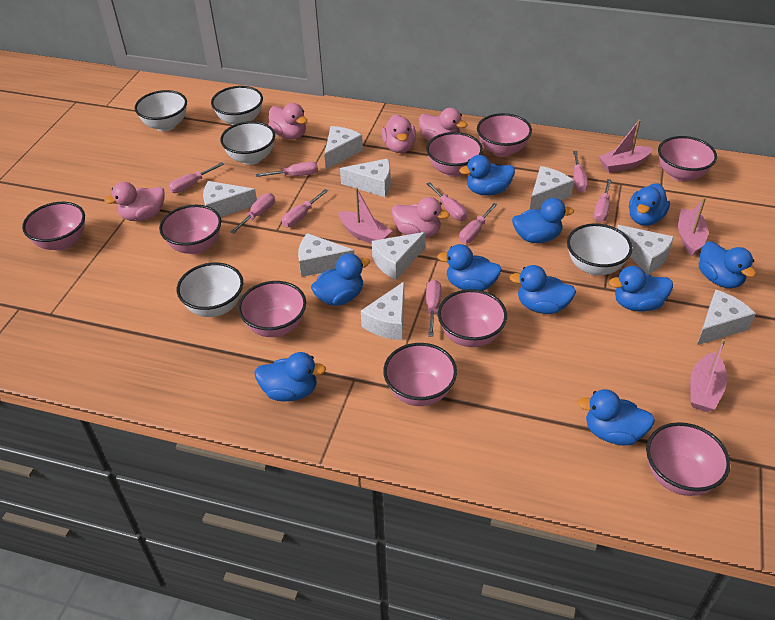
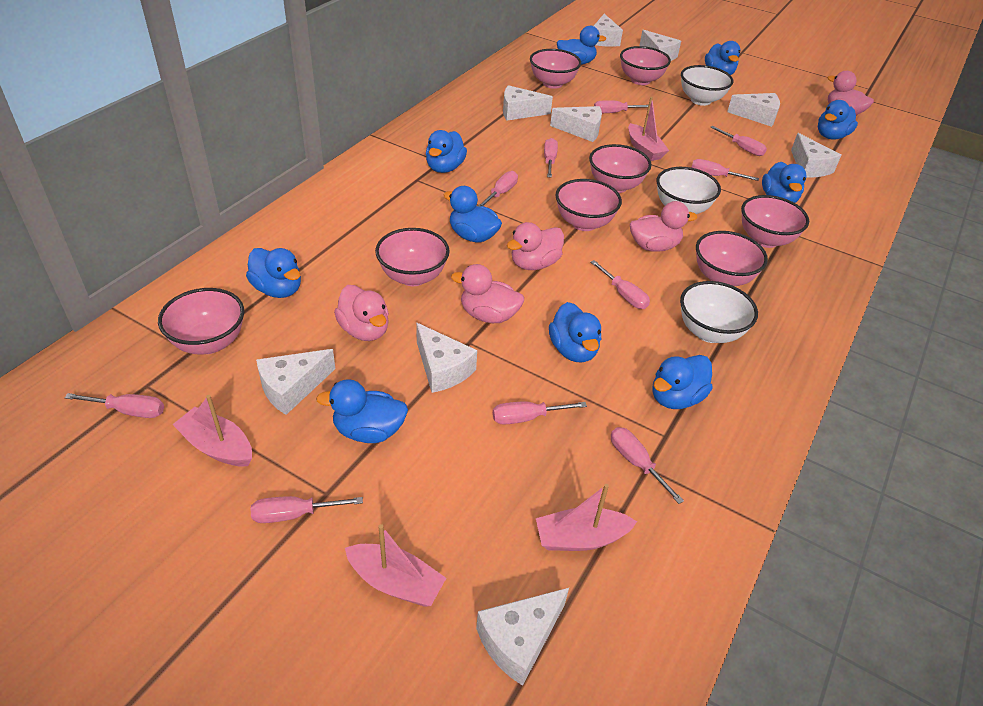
pink bowl: 9 -> 8
pink screwdriver: 9 -> 10
white bowl: 5 -> 3

